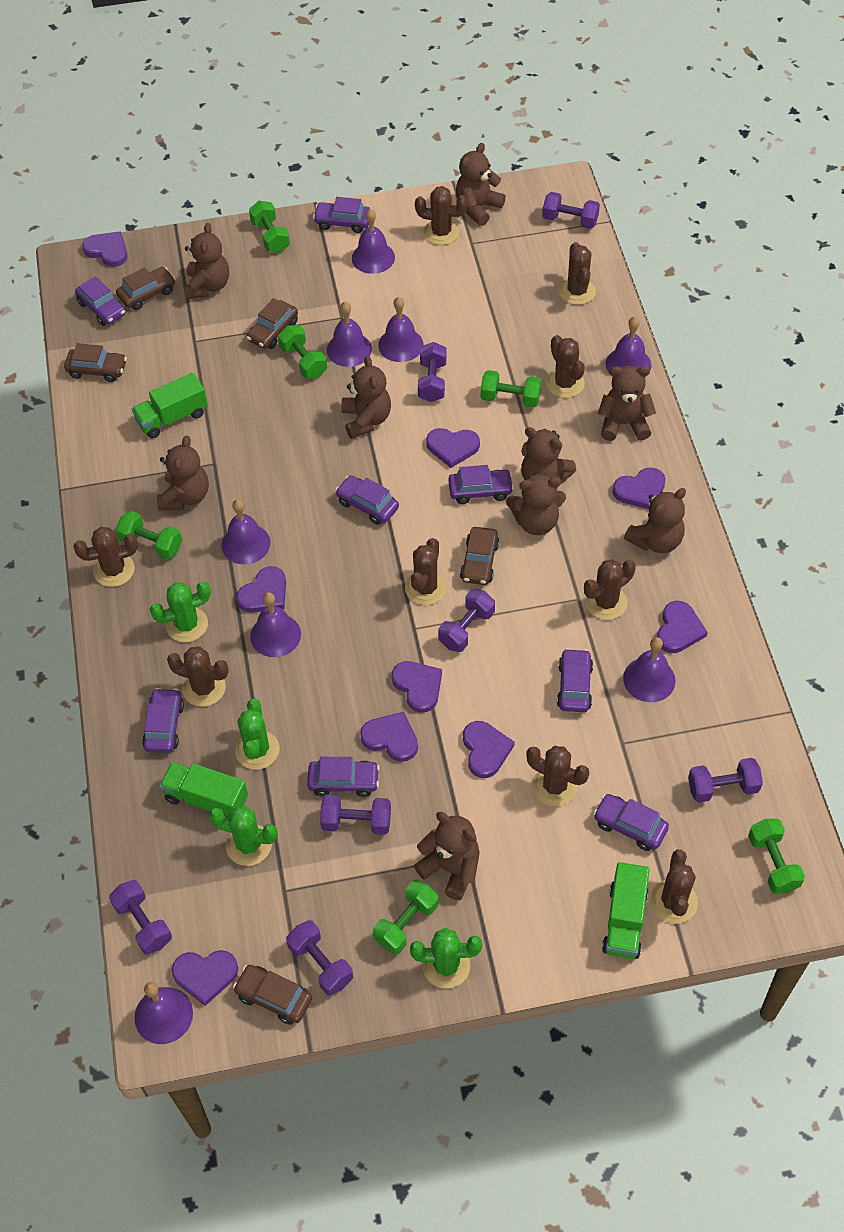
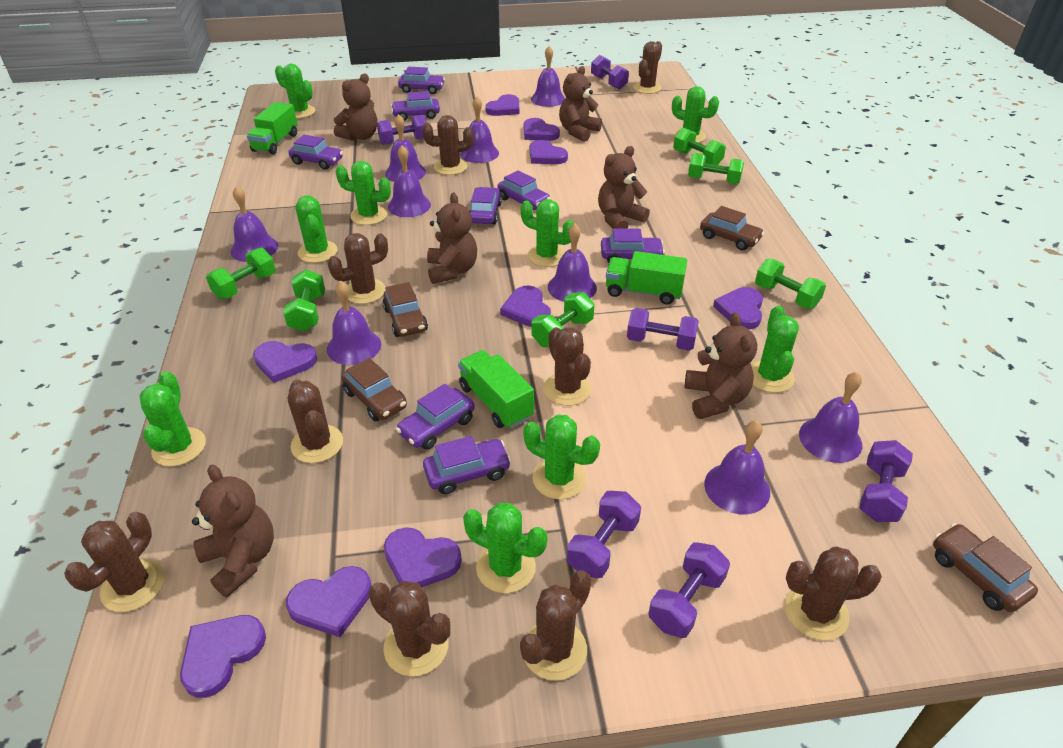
brown car: 5 -> 4
brown teddy bear: 9 -> 6
green cactus: 4 -> 9
purple bell: 8 -> 9
purple dumbbell: 7 -> 6

